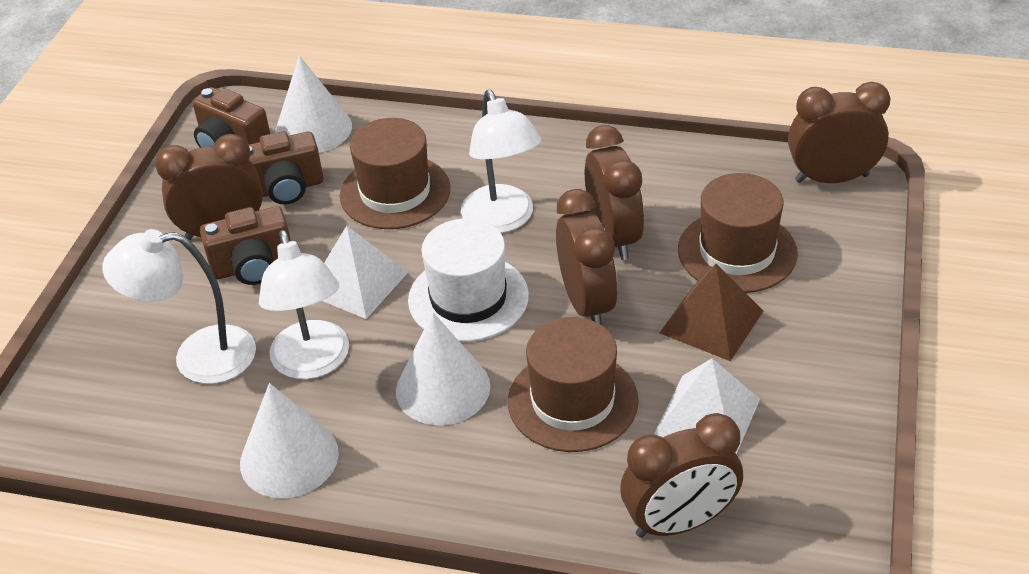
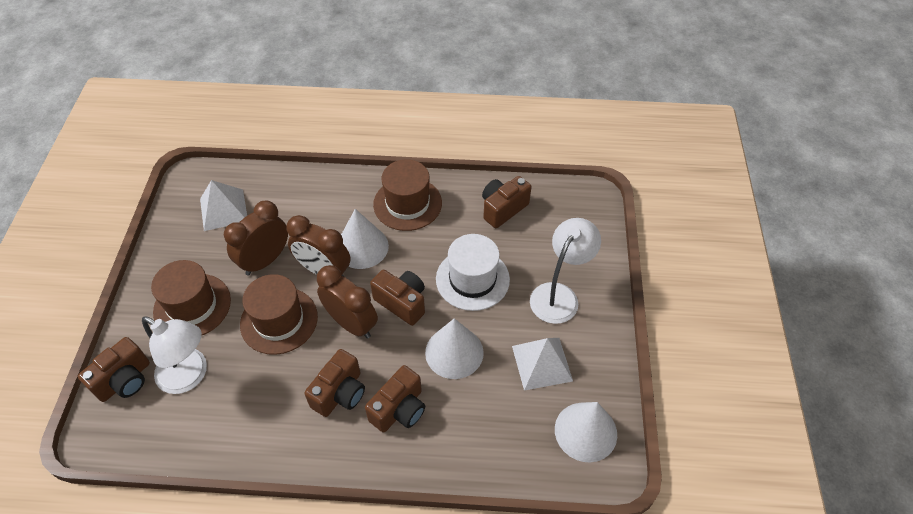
brown camera: 3 -> 5
brown clock: 5 -> 3
brown pyramid: 1 -> 0
white lamp: 3 -> 2

